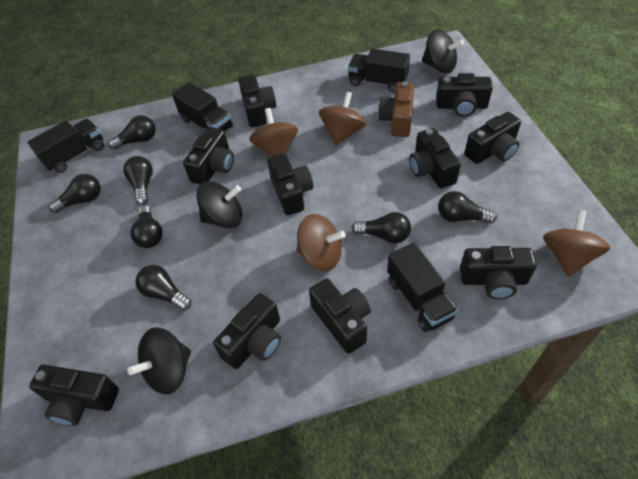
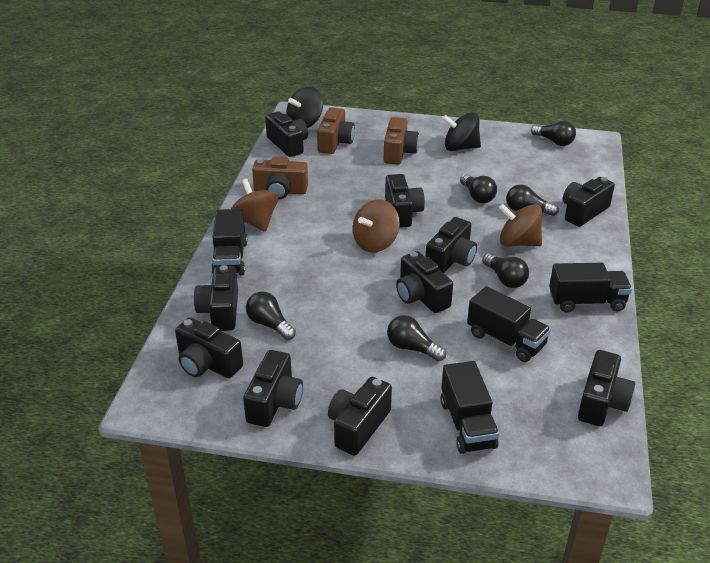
black light bulb: 7 -> 6
black spinning top: 3 -> 2
brown camera: 1 -> 3
brown spinning top: 4 -> 3

